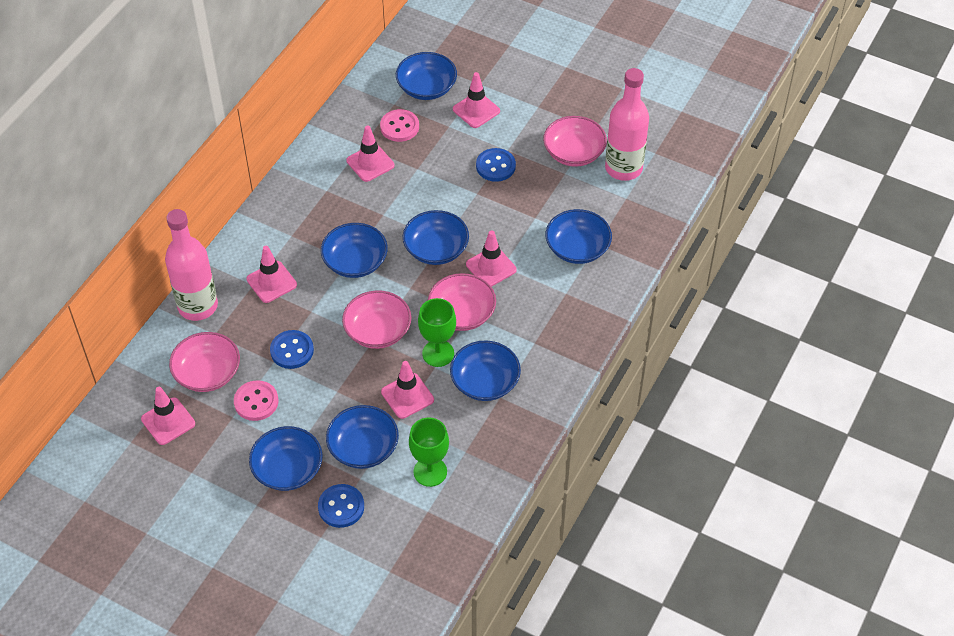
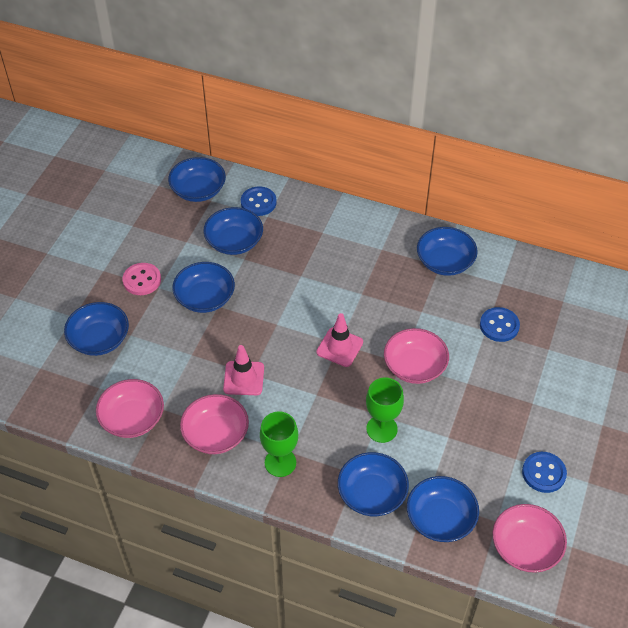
pink bottle: 2 -> 0
pink button: 2 -> 1
pink traffic cone: 6 -> 2

